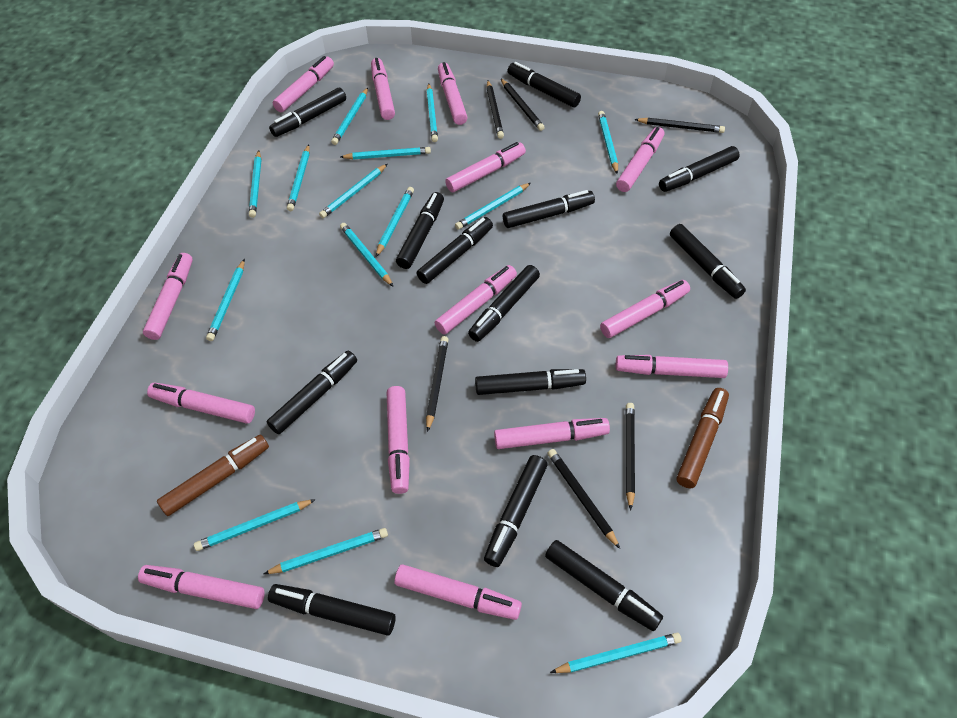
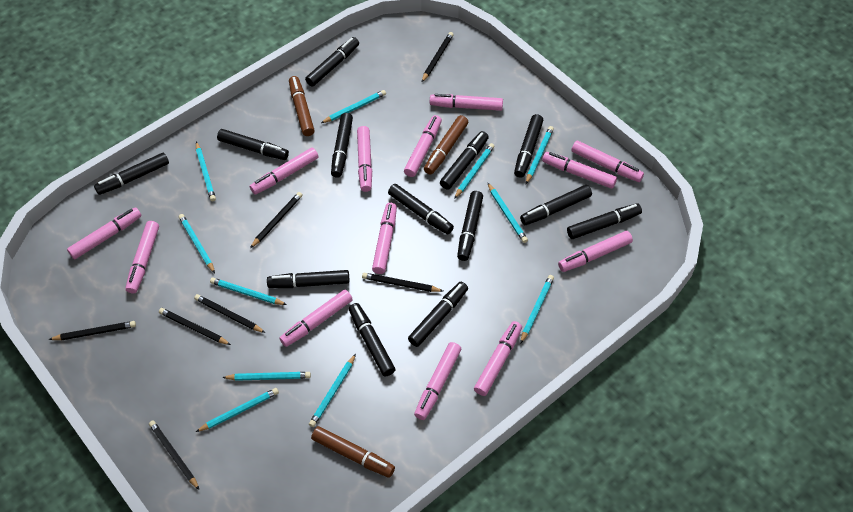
black pencil: 6 -> 7
brown marker: 2 -> 3
pink marker: 14 -> 13
turquoise pencil: 14 -> 11

